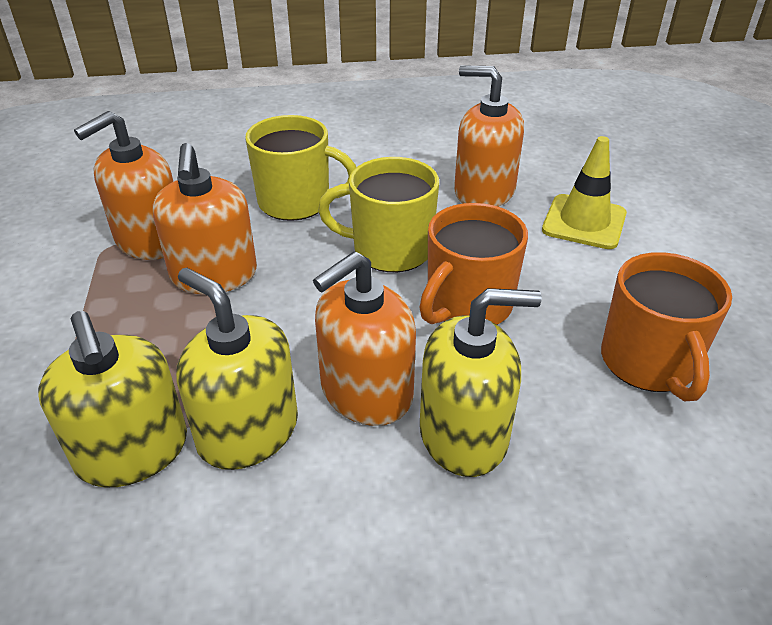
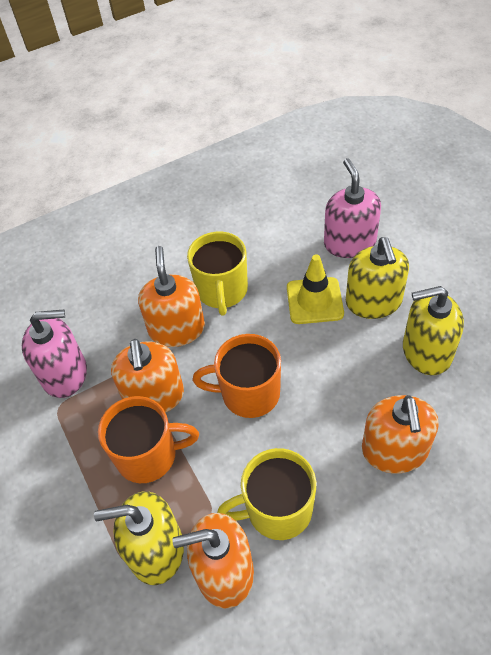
pink soap dispenser: 0 -> 2

